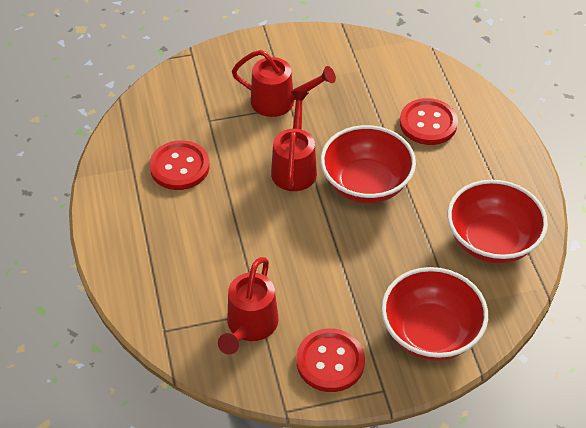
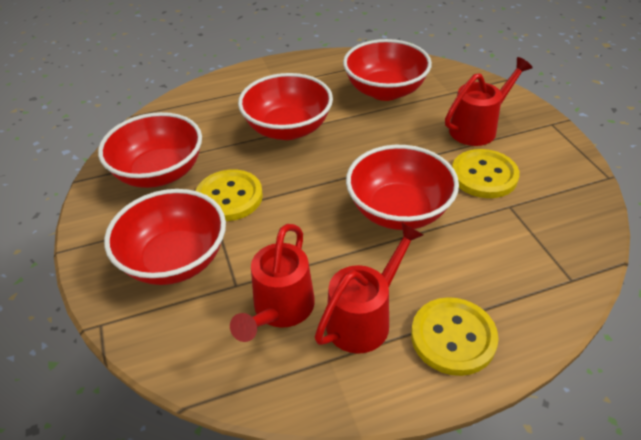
red bowl: 3 -> 5
red button: 3 -> 0
yellow button: 0 -> 3

